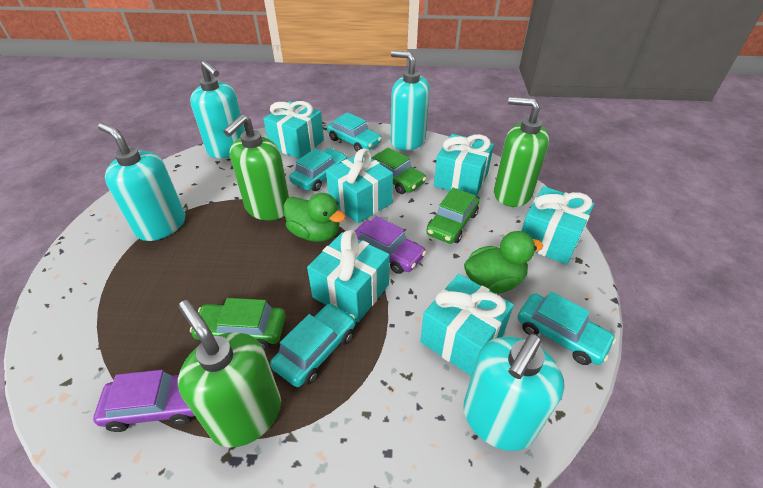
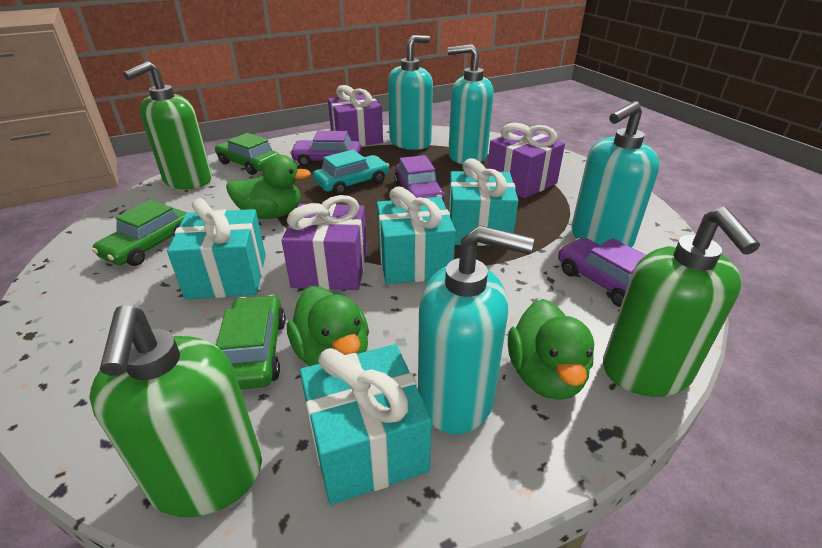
green duck: 2 -> 3
purple car: 2 -> 3
purple gift: 0 -> 3
turquoise car: 4 -> 1
turquoise gift: 6 -> 4

